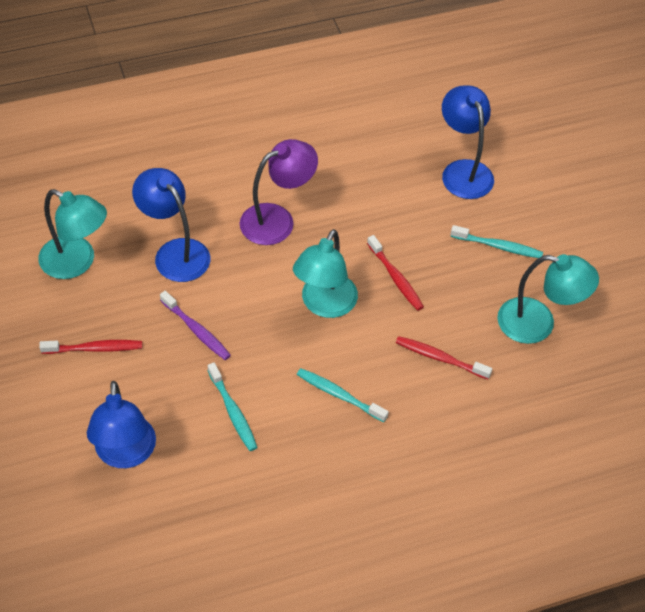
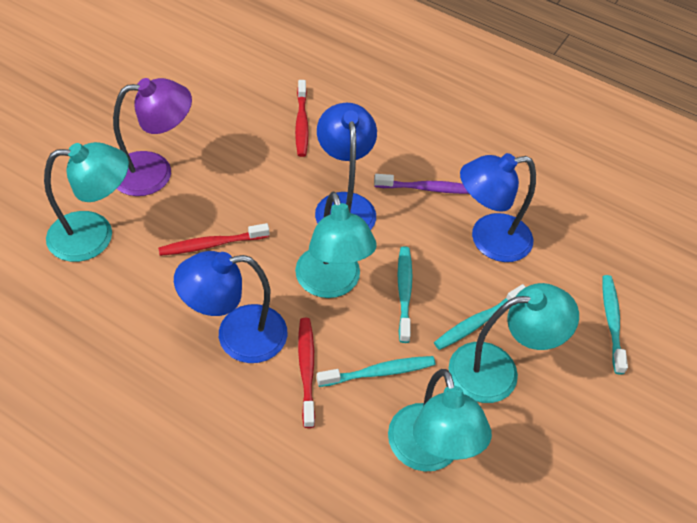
turquoise lamp: 3 -> 4
turquoise toothbrush: 3 -> 4

